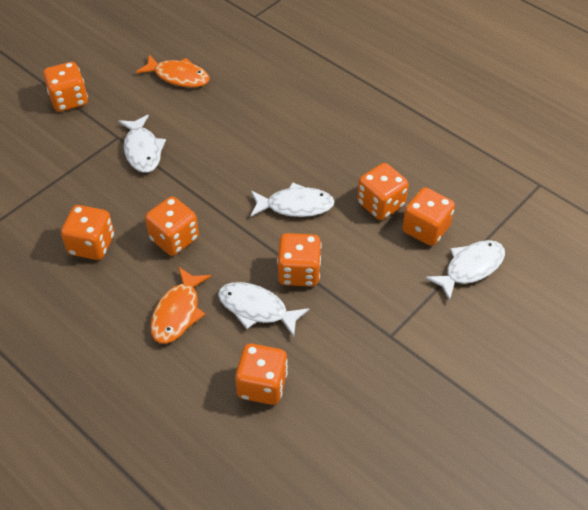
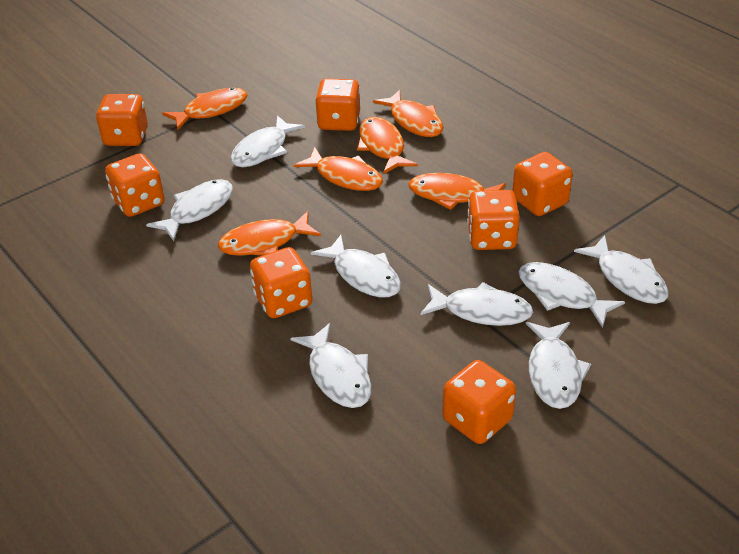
orange fish: 2 -> 6
white fish: 4 -> 8

